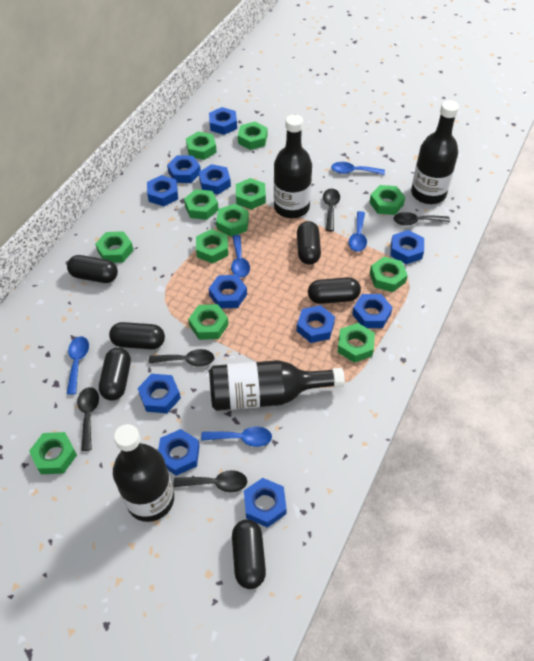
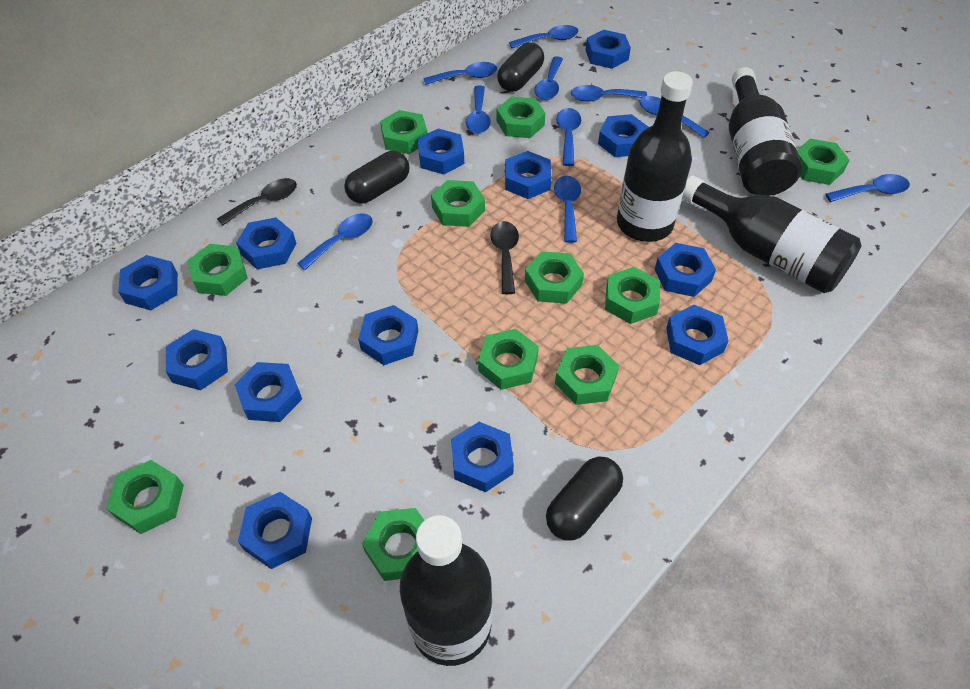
black capsule: 6 -> 3
black spoon: 5 -> 2
blue nut: 11 -> 13
blue spoon: 5 -> 10
green nut: 12 -> 11

